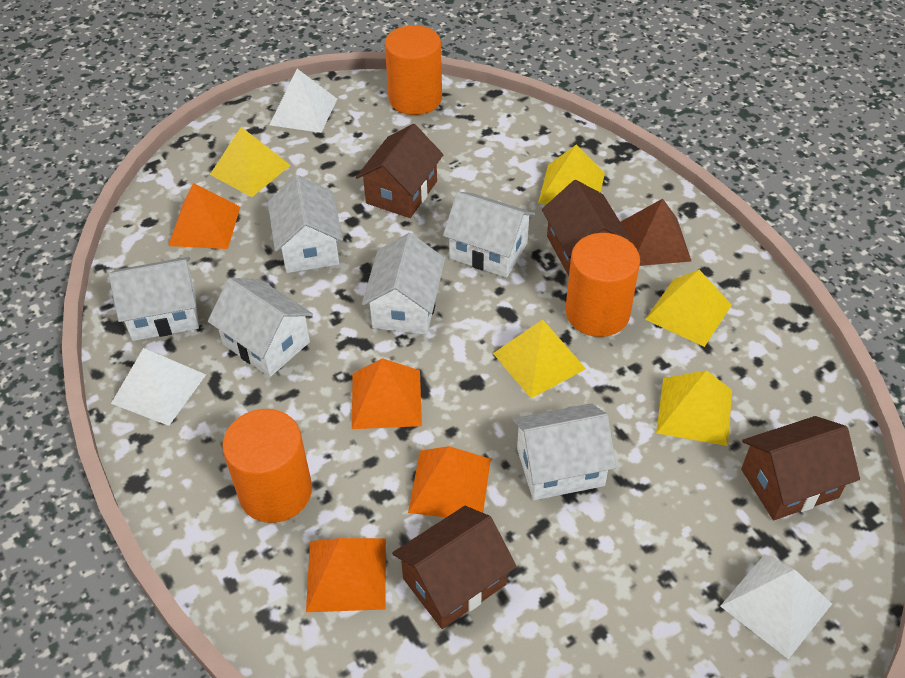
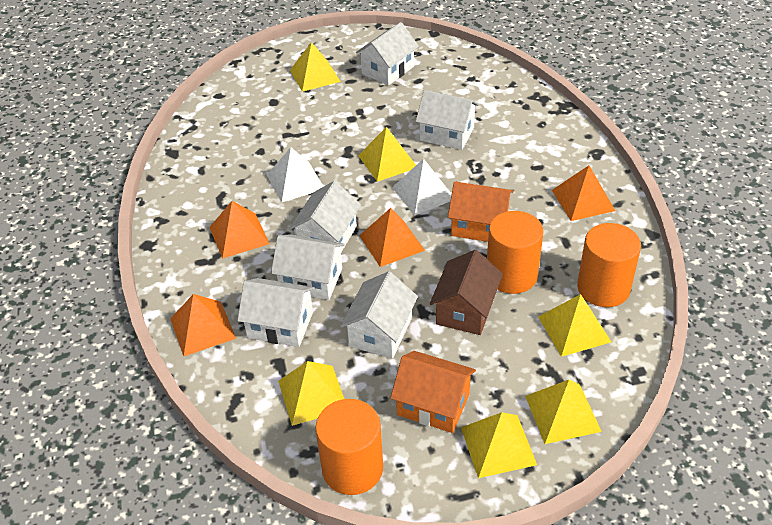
brown house: 4 -> 1
brown pyramid: 1 -> 0
orange house: 0 -> 2
white pyramid: 3 -> 2
yellow pyramid: 5 -> 6

